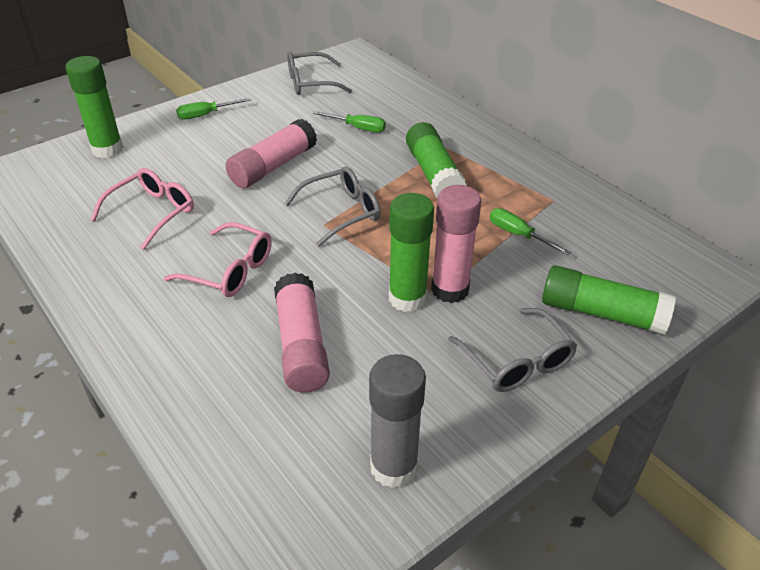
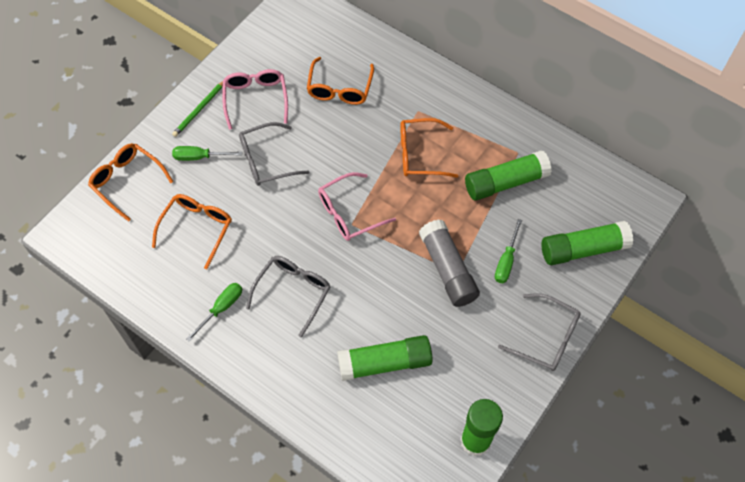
green pencil: 0 -> 1
orange glasses: 0 -> 4
pink glue stick: 3 -> 0

